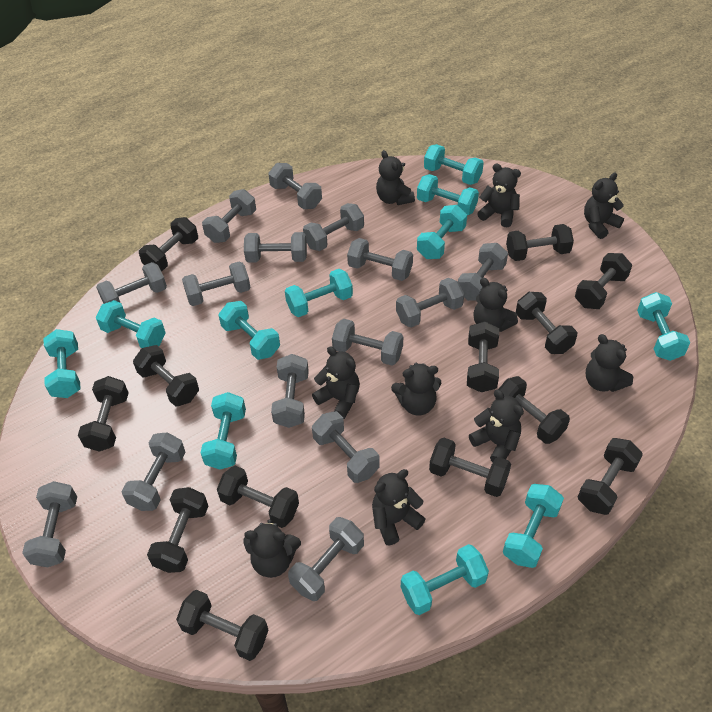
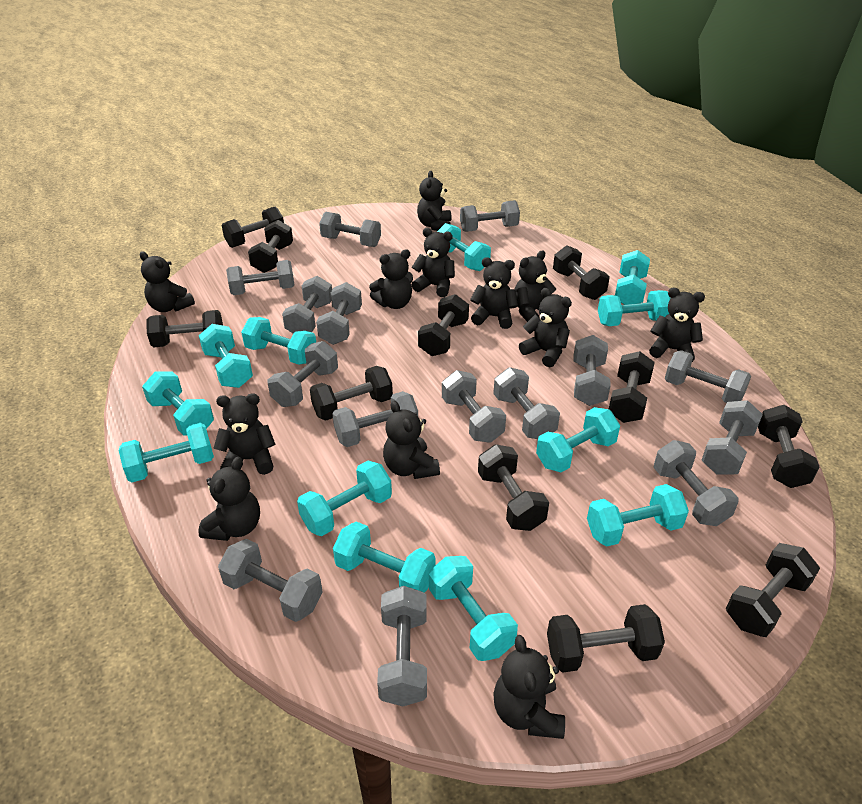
black dumbbell: 13 -> 11
black teddy bear: 10 -> 12
turquoise dumbbell: 11 -> 12

